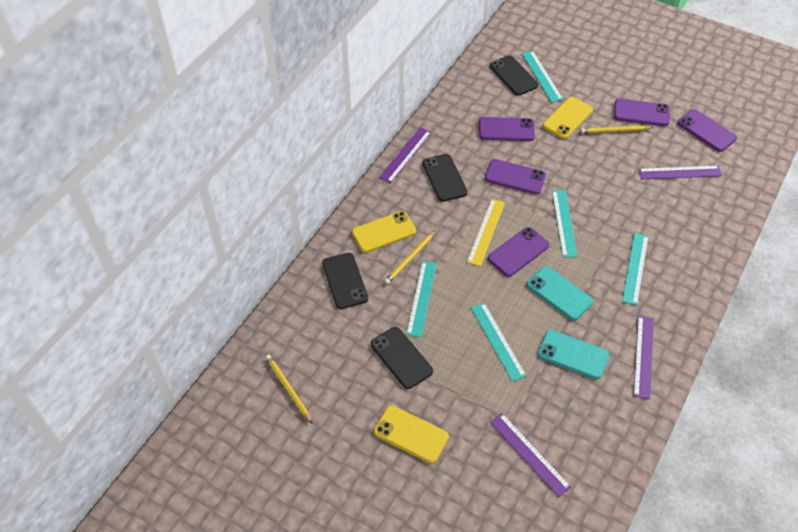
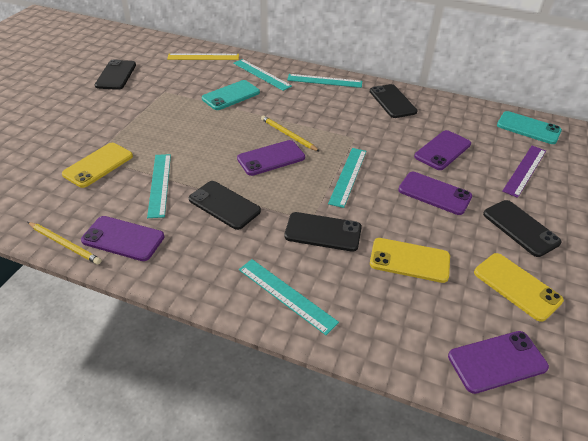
black phone: 4 -> 5
purple ruler: 4 -> 1
yellow pencil: 3 -> 2

